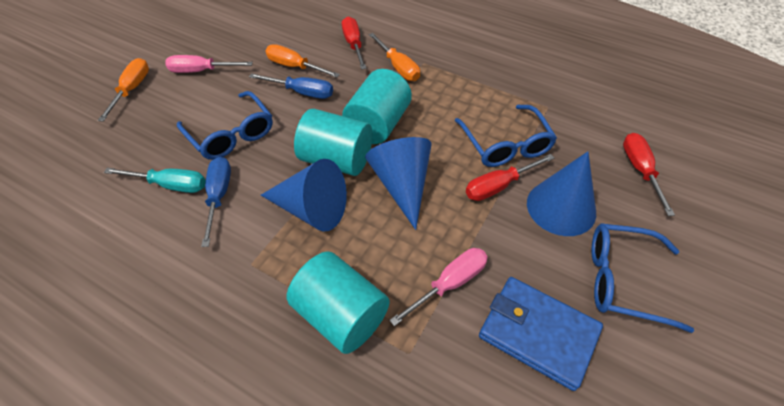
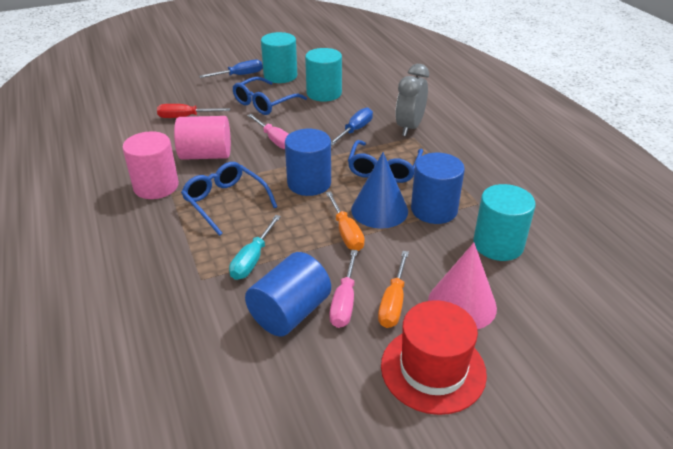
blue cone: 3 -> 1
blue cylinder: 0 -> 3
blue wallet: 1 -> 0
grey clock: 0 -> 1
orange screwdriver: 3 -> 2
pink cone: 0 -> 1
pink cylinder: 0 -> 2
red hat: 0 -> 1
red screwdriver: 3 -> 1

